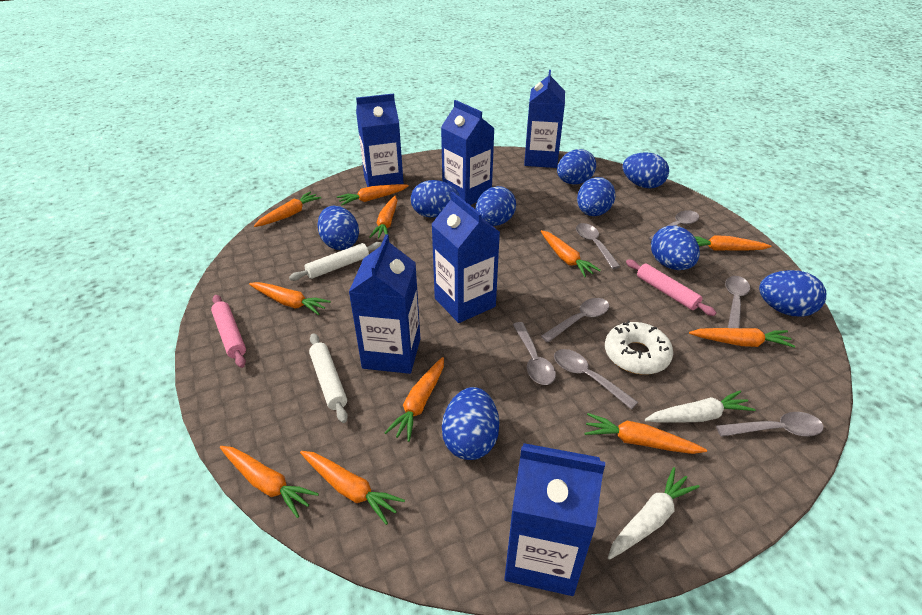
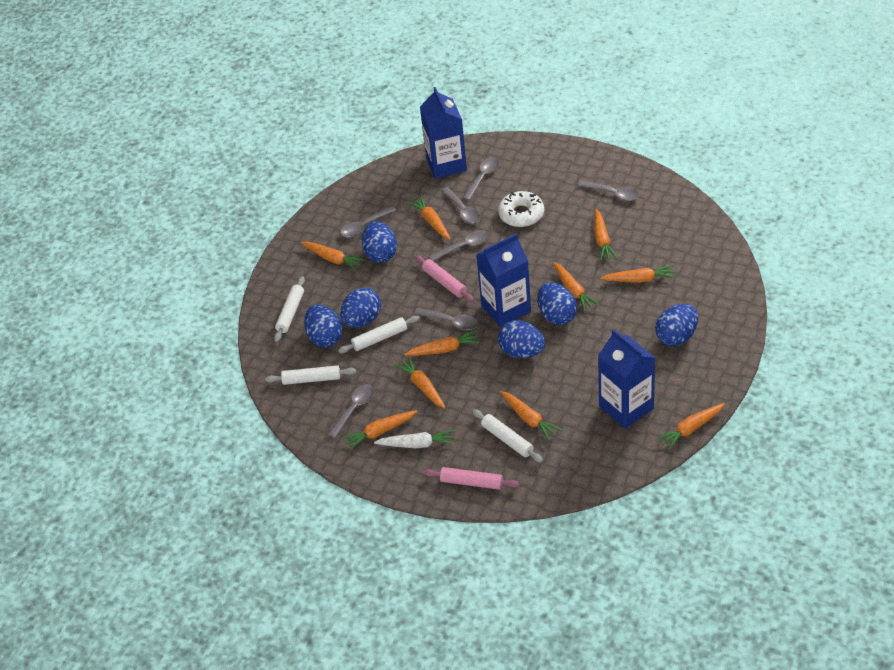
blue carton: 6 -> 3
blue egg: 9 -> 6
orange carrot: 11 -> 10
white carrot: 2 -> 1
white rolling pin: 2 -> 4

